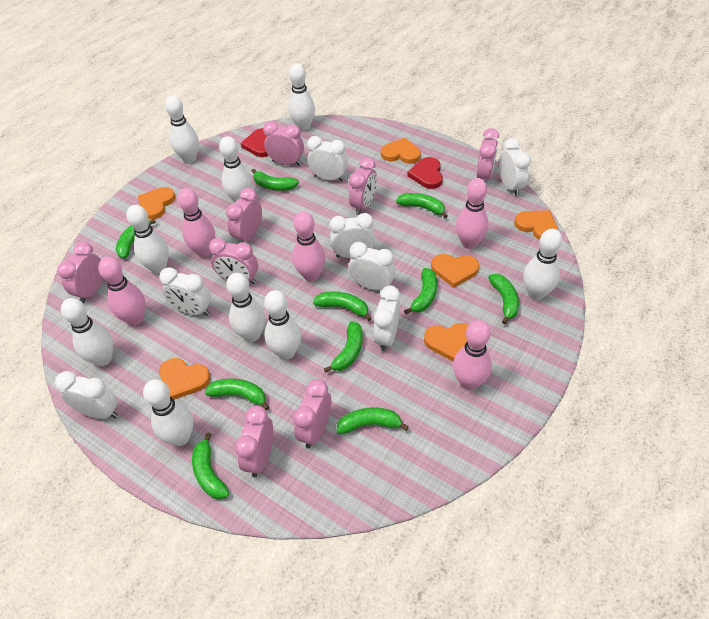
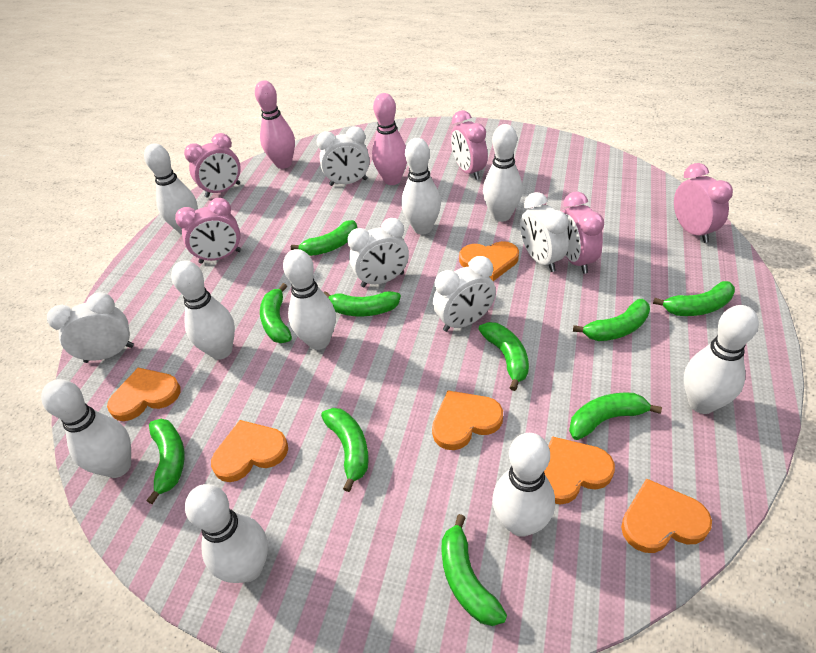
pink bowling pin: 5 -> 2
pink clock: 8 -> 5
red heart: 2 -> 0
white clock: 7 -> 5

